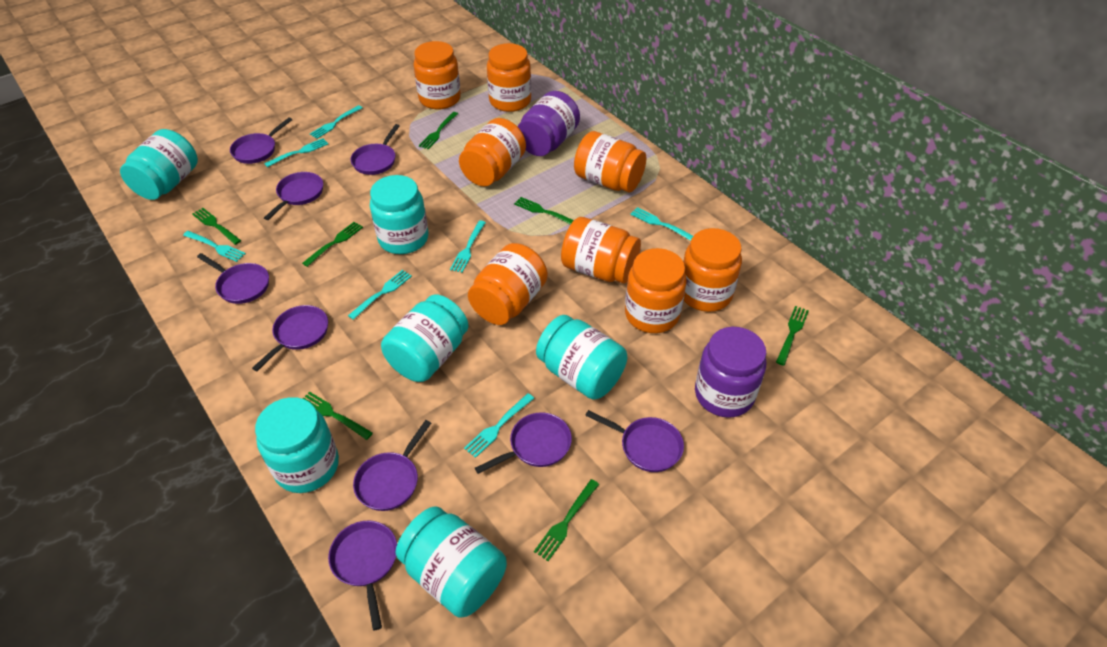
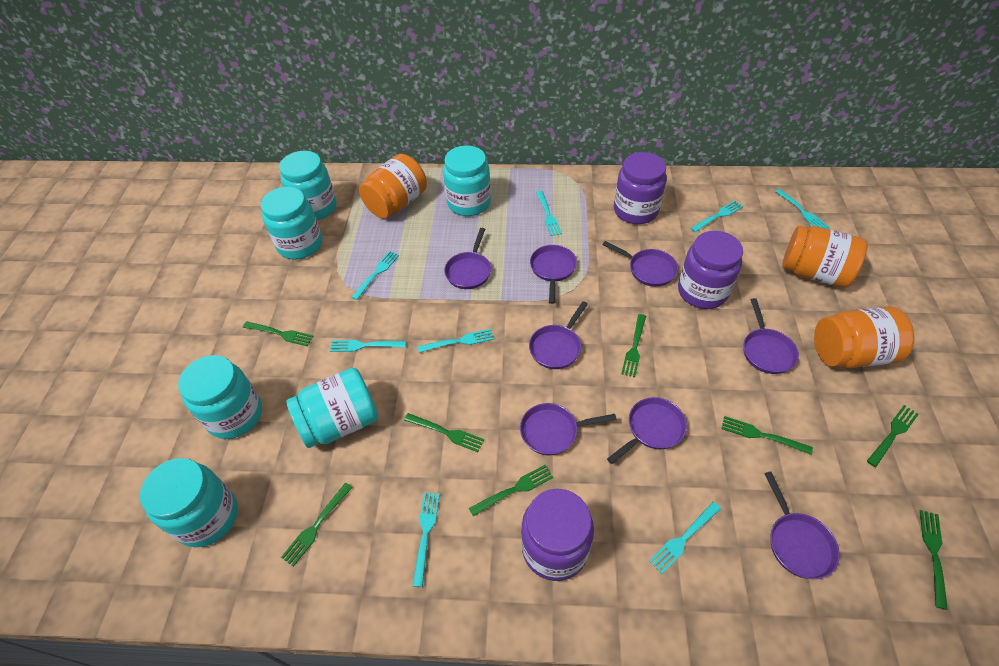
green fork: 7 -> 8
orange jar: 8 -> 3
purple jar: 2 -> 3
purple pan: 9 -> 8
turquoise fork: 7 -> 8

